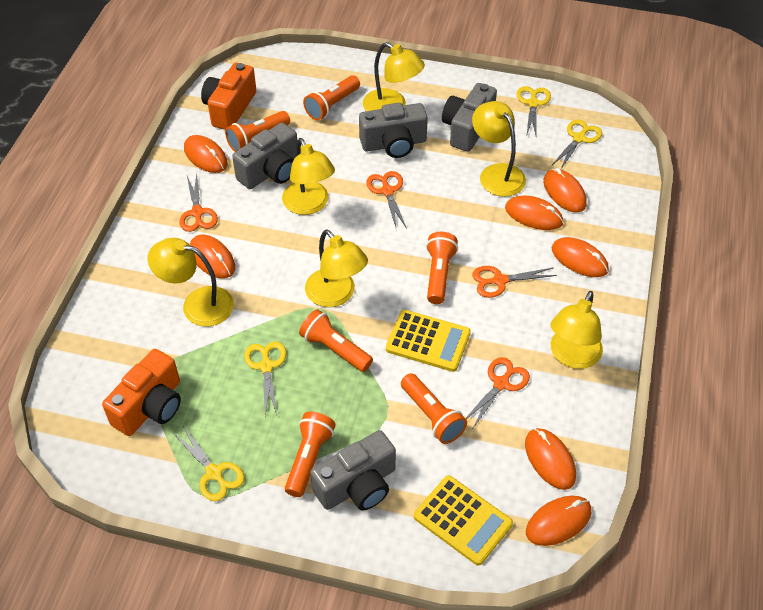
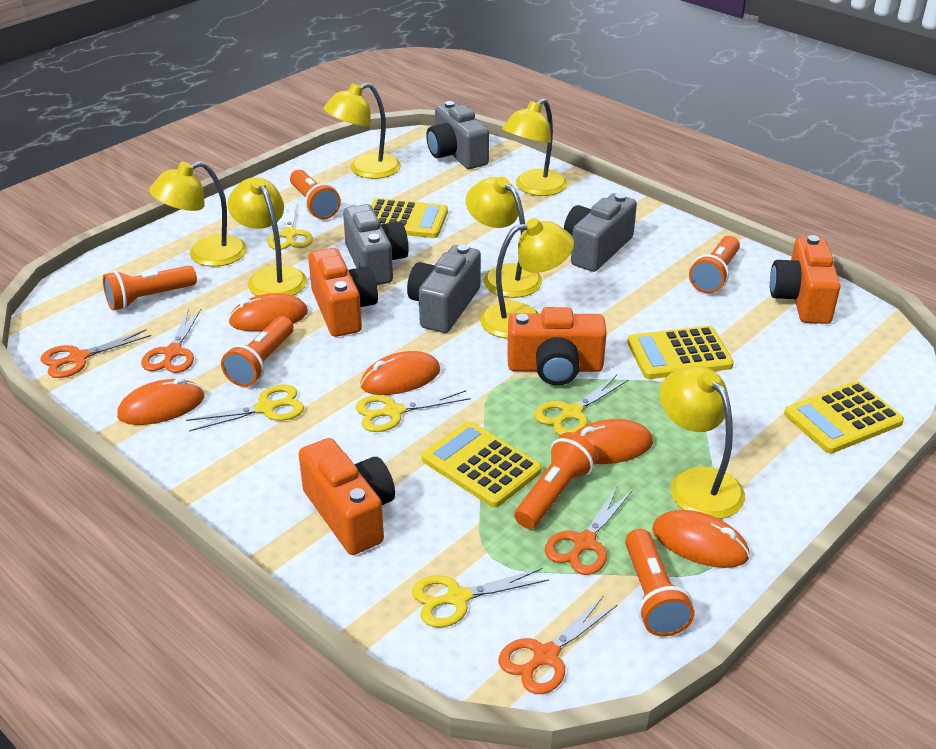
orange camera: 2 -> 4
orange mouse: 7 -> 5
yellow calculator: 2 -> 4
yellow lamp: 6 -> 7
yellow scissors: 4 -> 5

